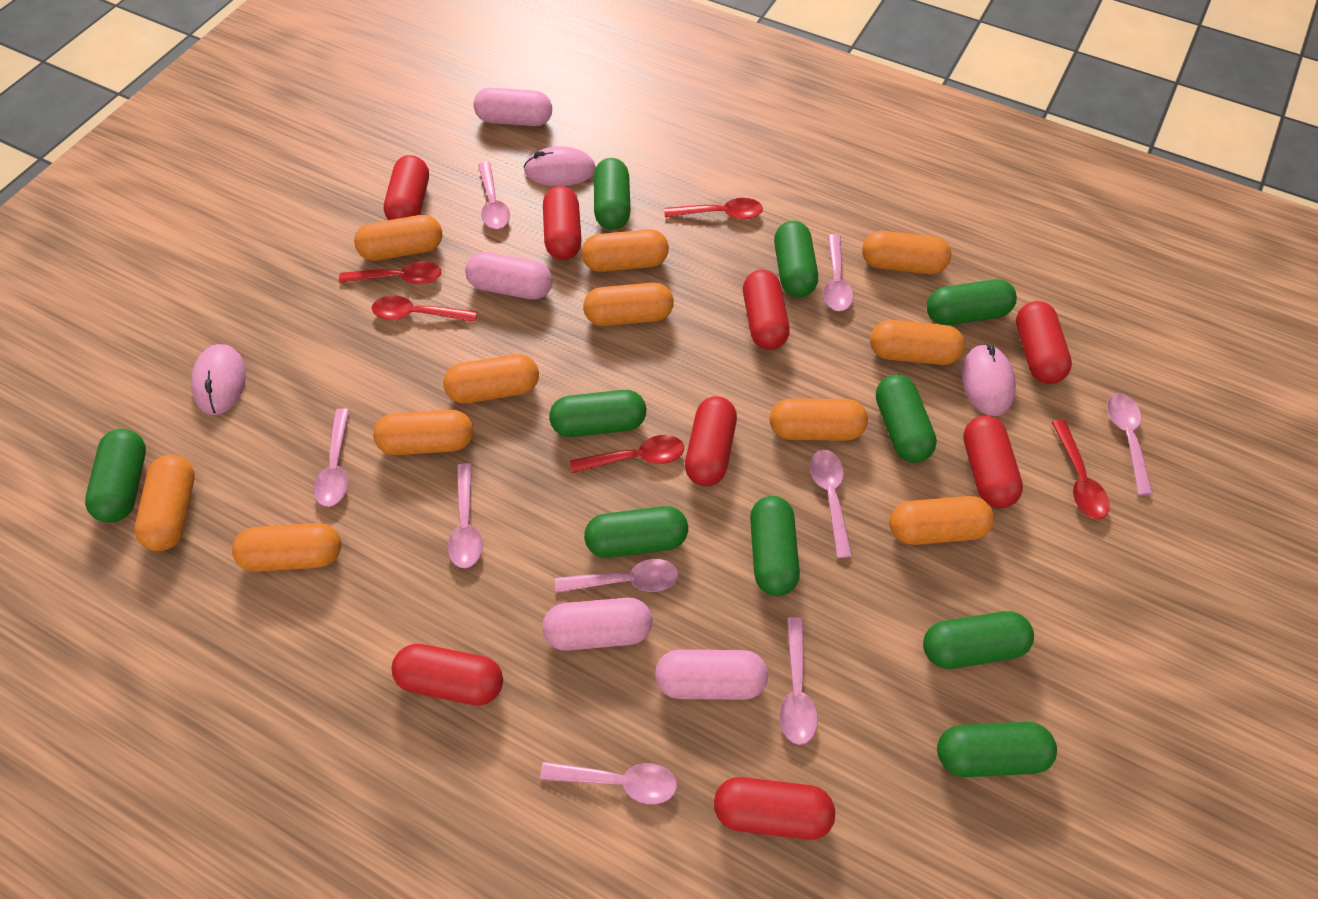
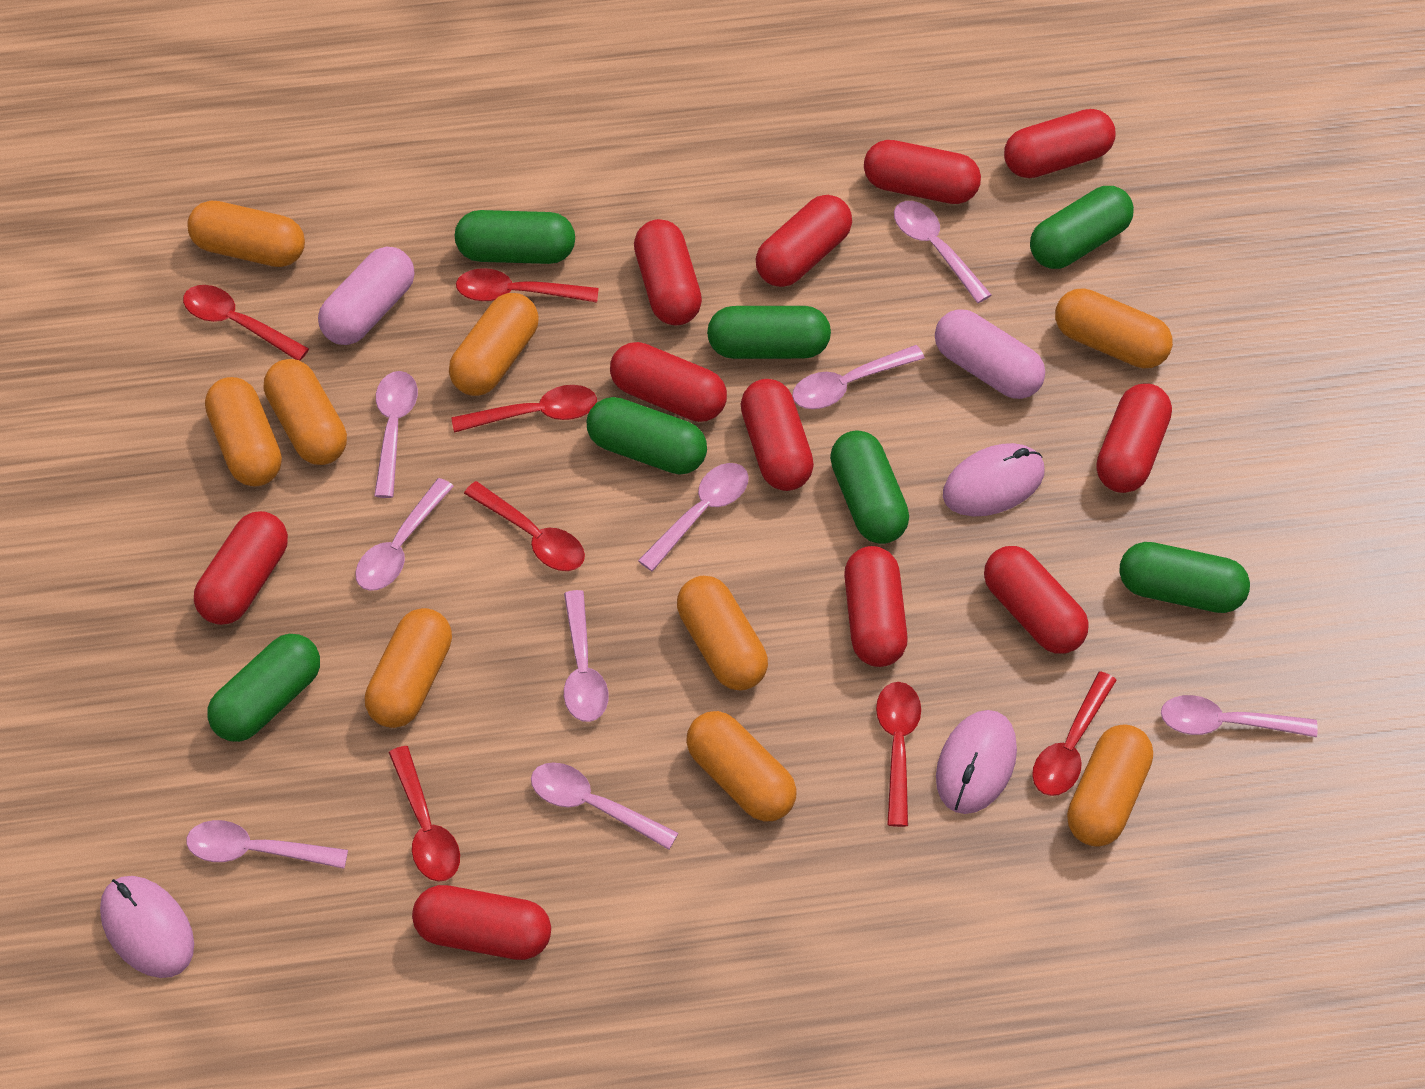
green capsule: 10 -> 7
orange capsule: 11 -> 9
pink capsule: 4 -> 2
red capsule: 8 -> 11
red spoon: 5 -> 7

